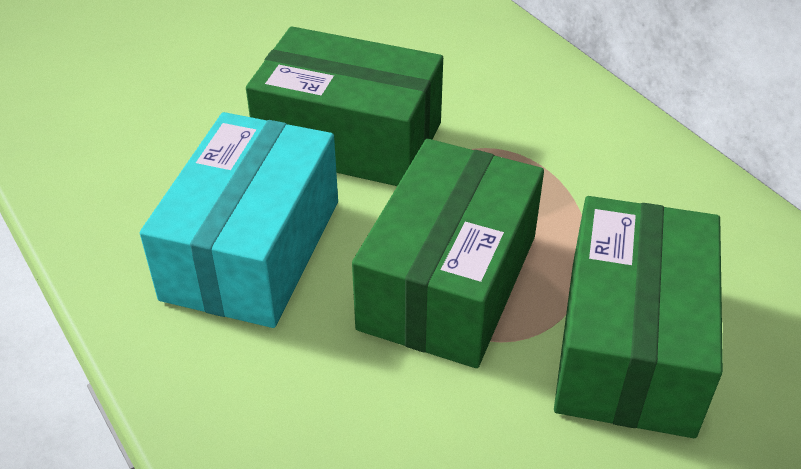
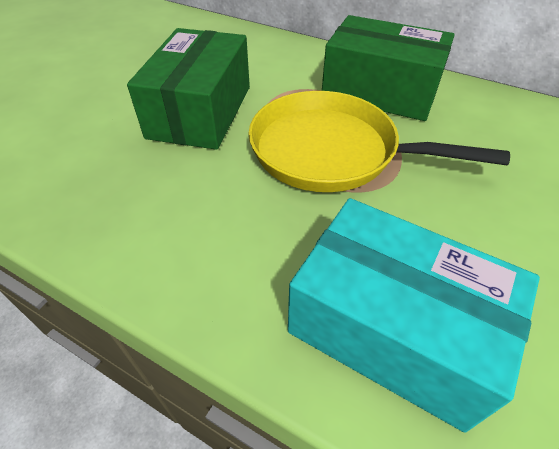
green box: 3 -> 2
yellow pan: 0 -> 1

